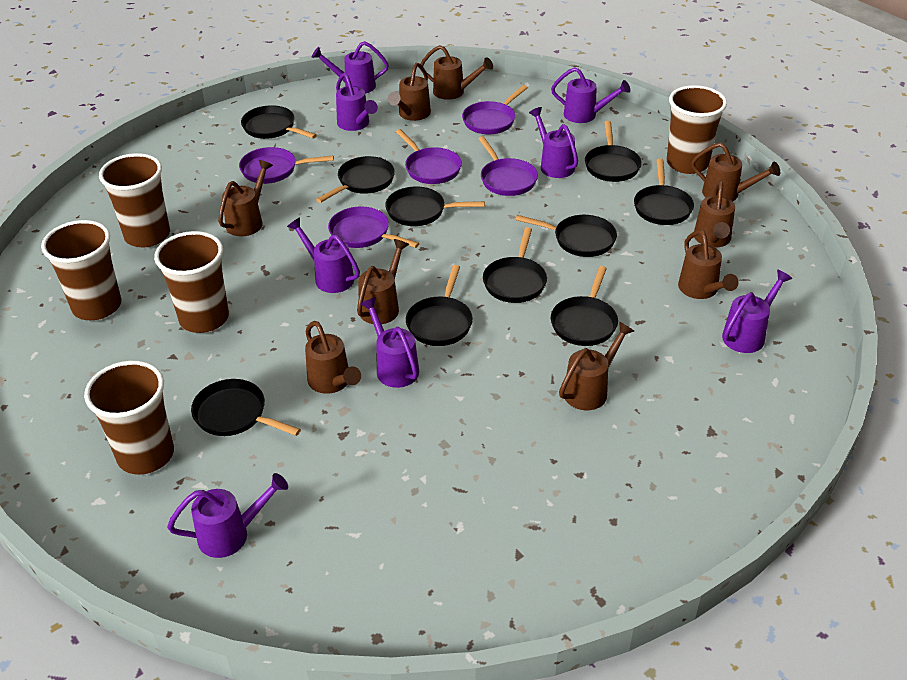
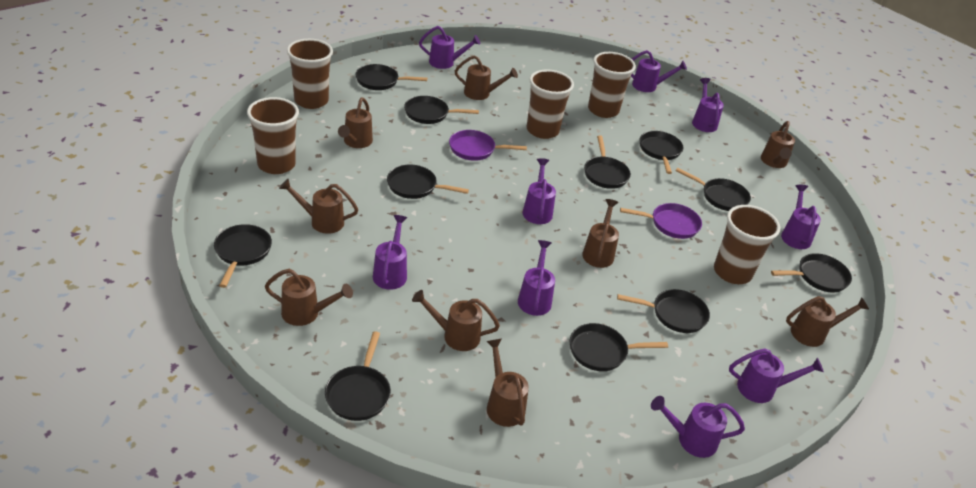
black pan: 10 -> 11
purple pan: 5 -> 2
purple watering can: 8 -> 9

